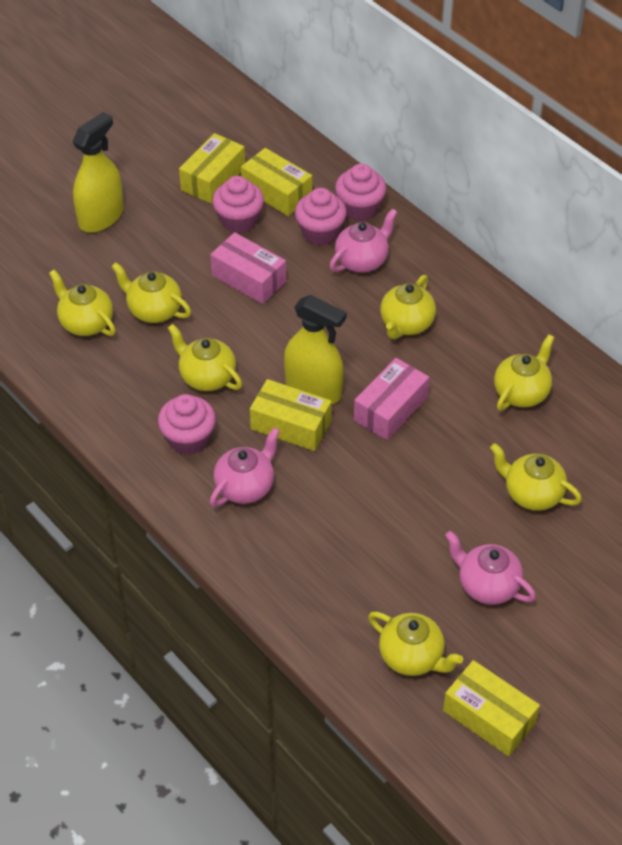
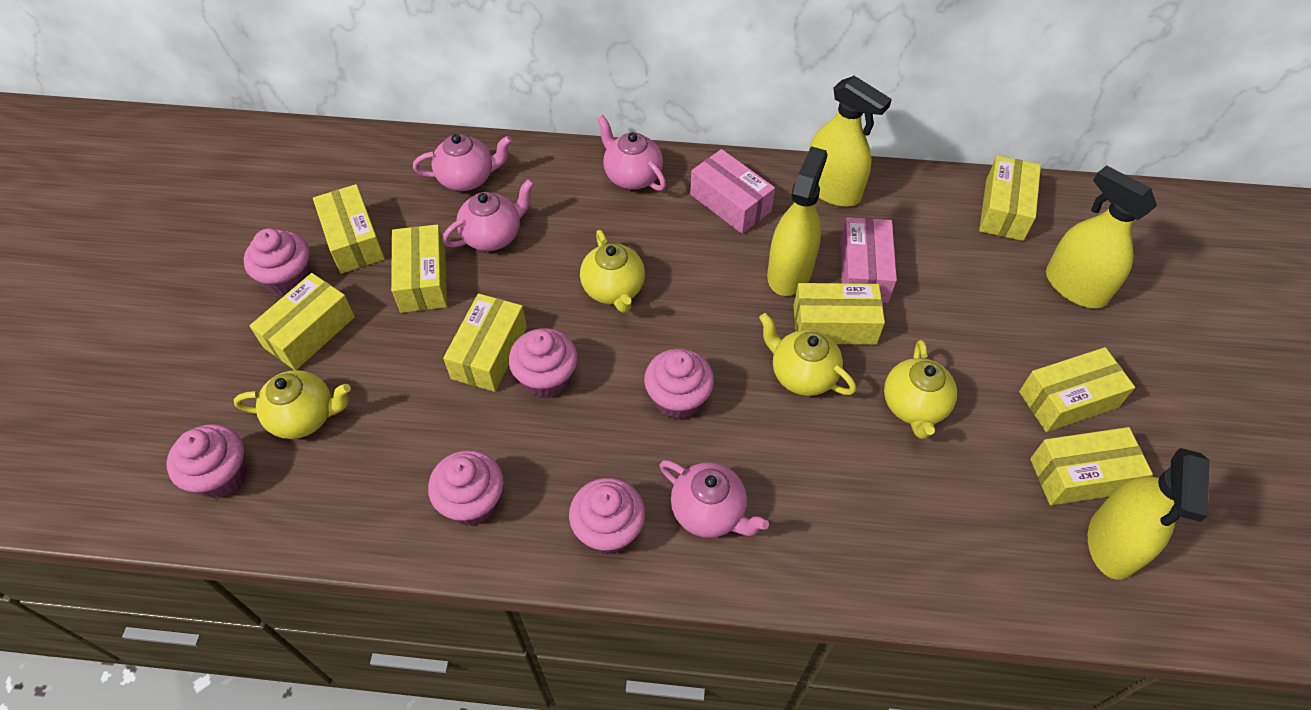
pink cupcake: 4 -> 6
pink teapot: 3 -> 4
yellow box: 4 -> 8
yellow spray bottle: 2 -> 4
yellow teapot: 7 -> 4

